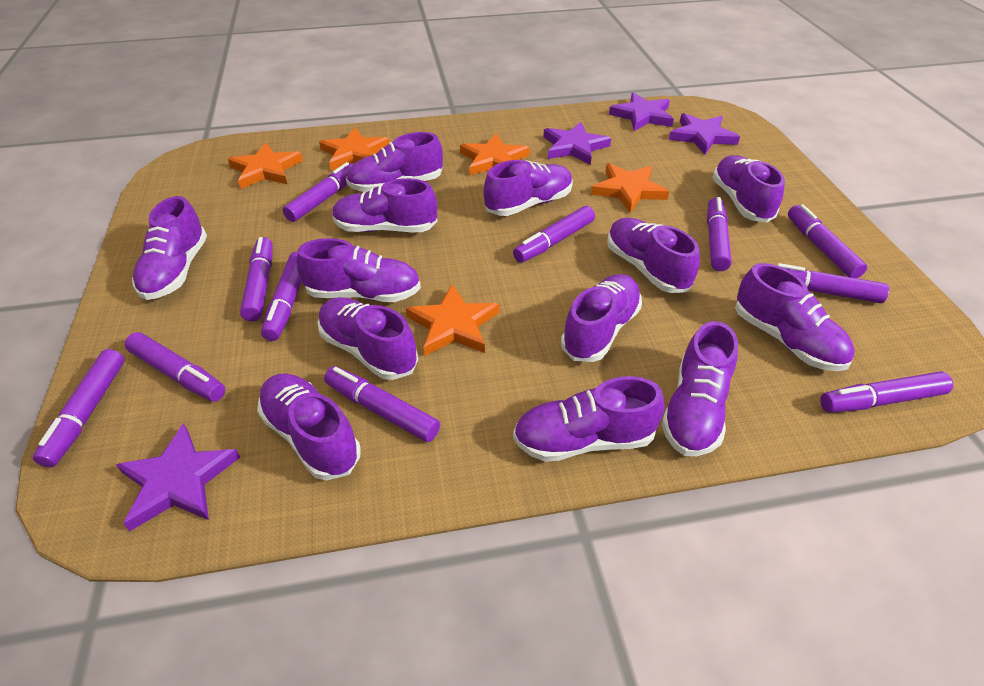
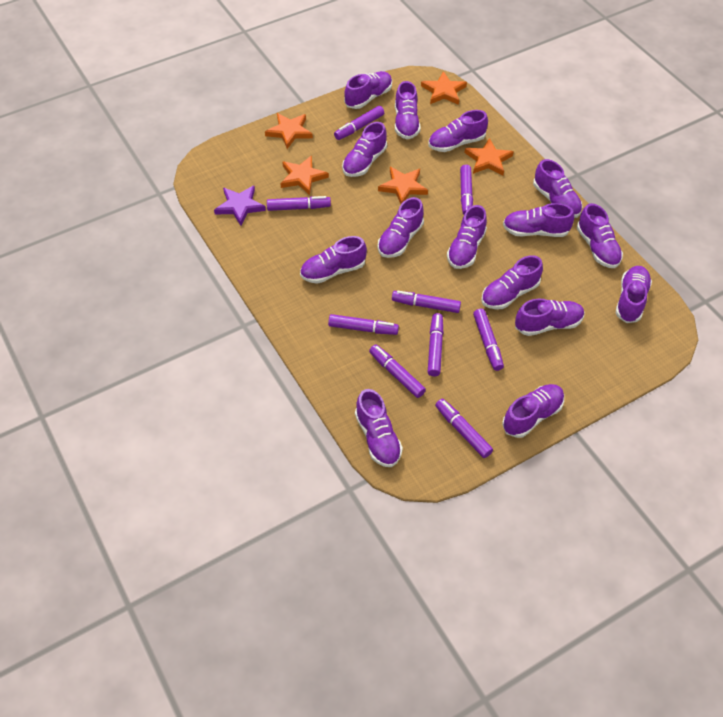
purple marker: 11 -> 9
purple shoe: 13 -> 15
purple star: 4 -> 1

